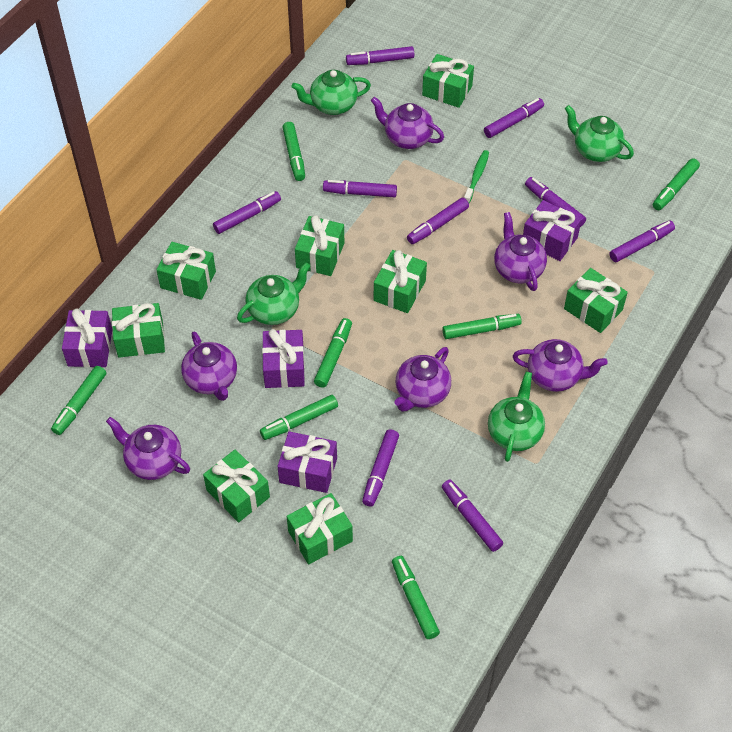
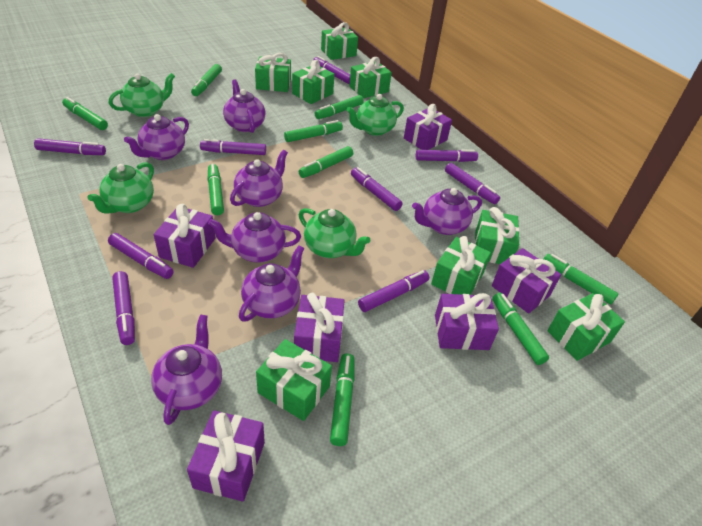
green marker: 7 -> 9
green toothbrush: 1 -> 0
purple gift: 4 -> 6
purple teapot: 6 -> 7

